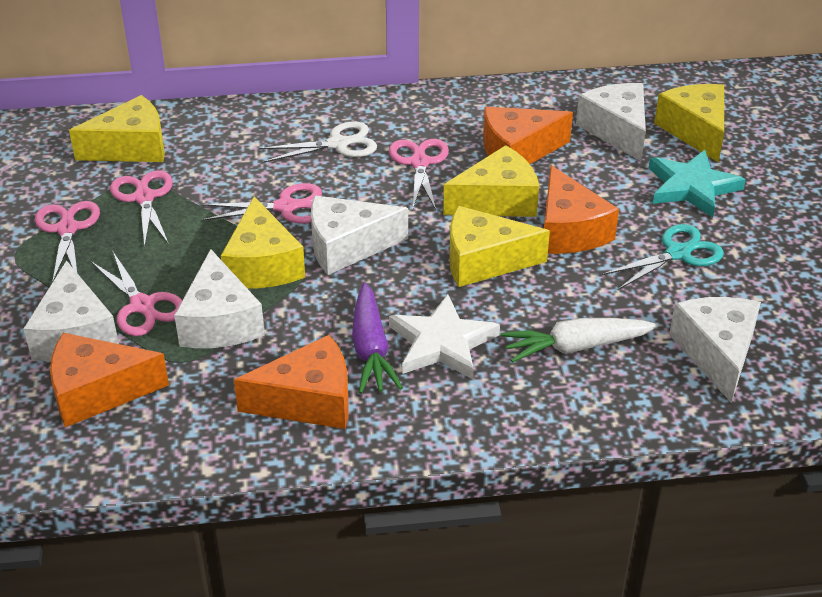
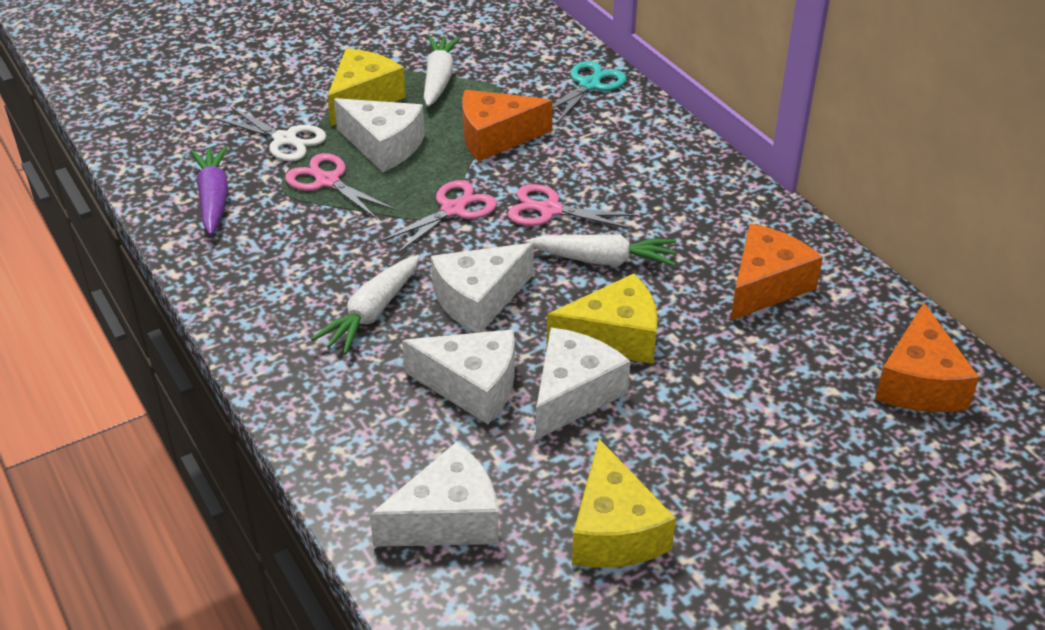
orange cheese: 4 -> 3
pink scissors: 5 -> 3
turquoise star: 1 -> 0
white carrot: 1 -> 3
white star: 1 -> 0
yellow cheese: 5 -> 3

